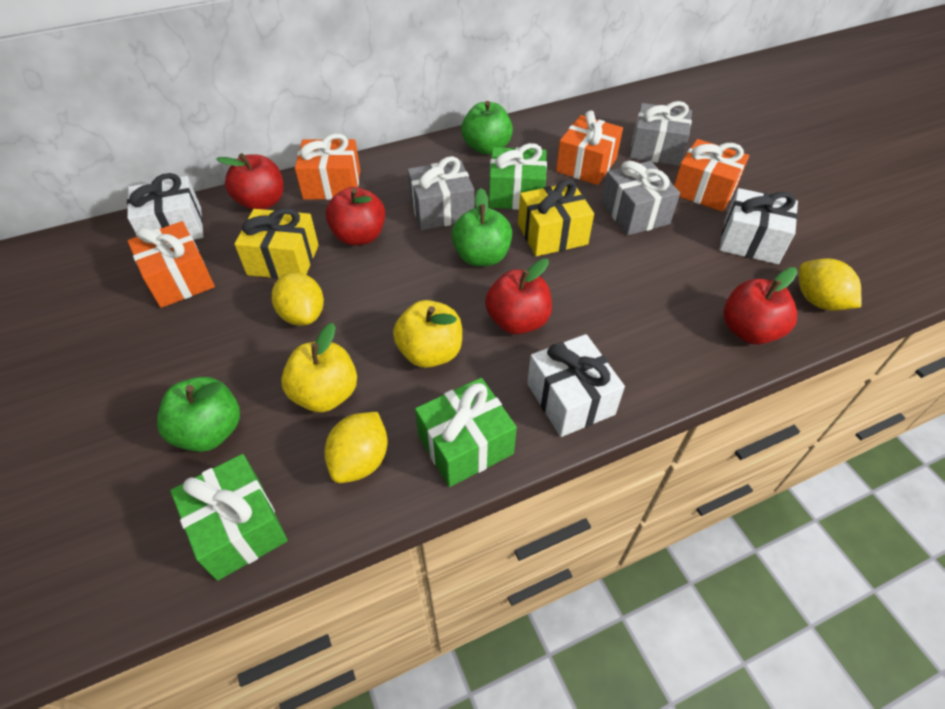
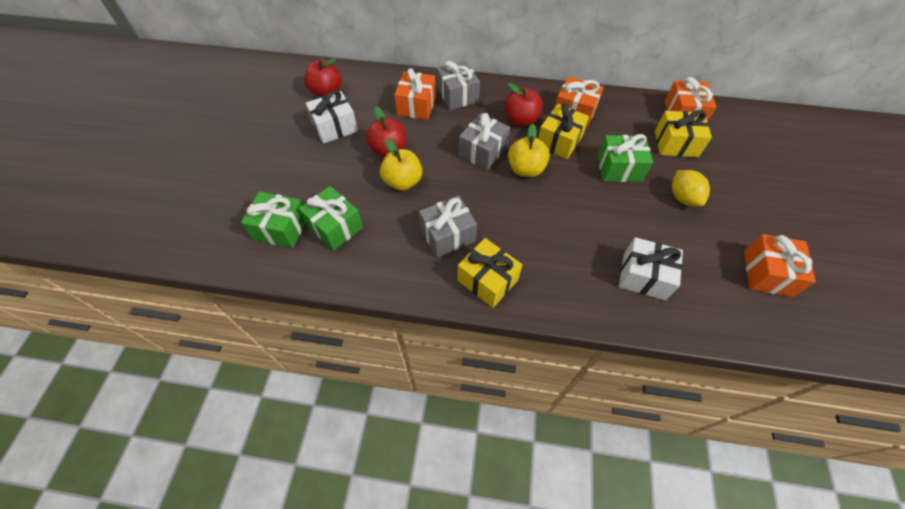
green apple: 3 -> 0
red apple: 4 -> 3
white gift: 3 -> 2
yellow gift: 2 -> 3
yellow lemon: 3 -> 1

